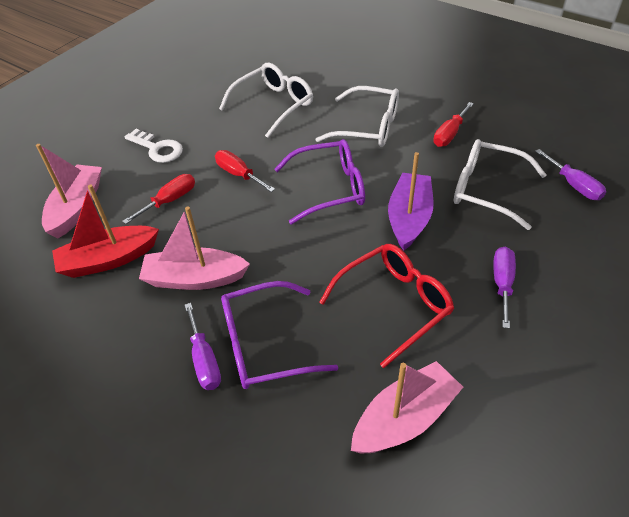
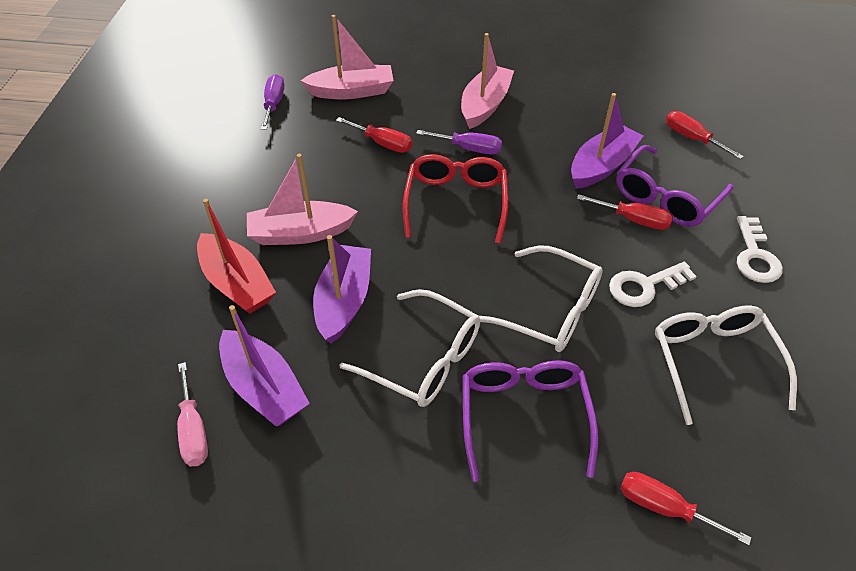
pink screwdriver: 0 -> 1
purple boat: 1 -> 3
purple screwdriver: 3 -> 2
red screwdriver: 3 -> 4
white key: 1 -> 2

